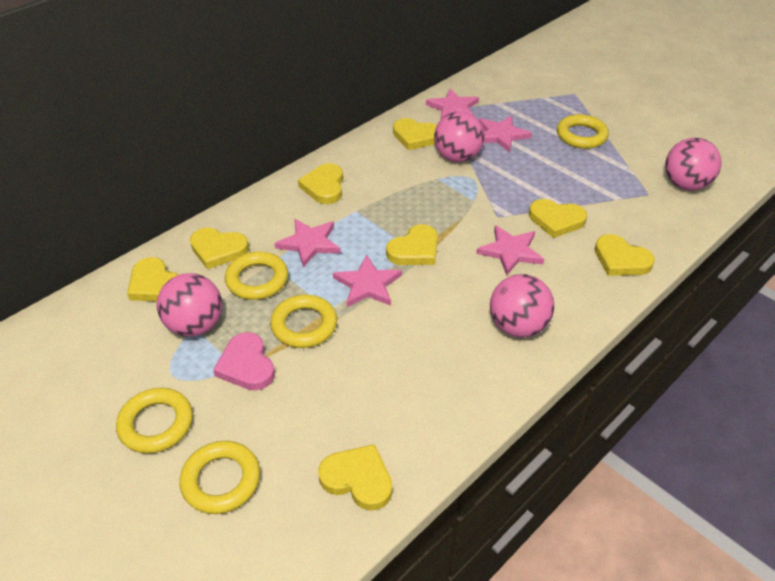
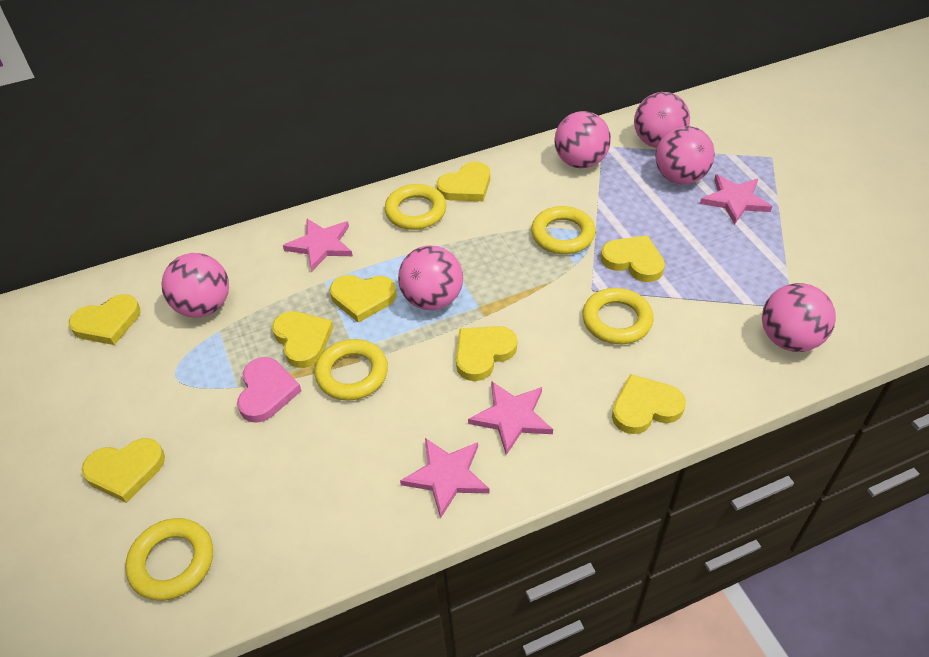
pink ball: 4 -> 6
pink star: 5 -> 4

